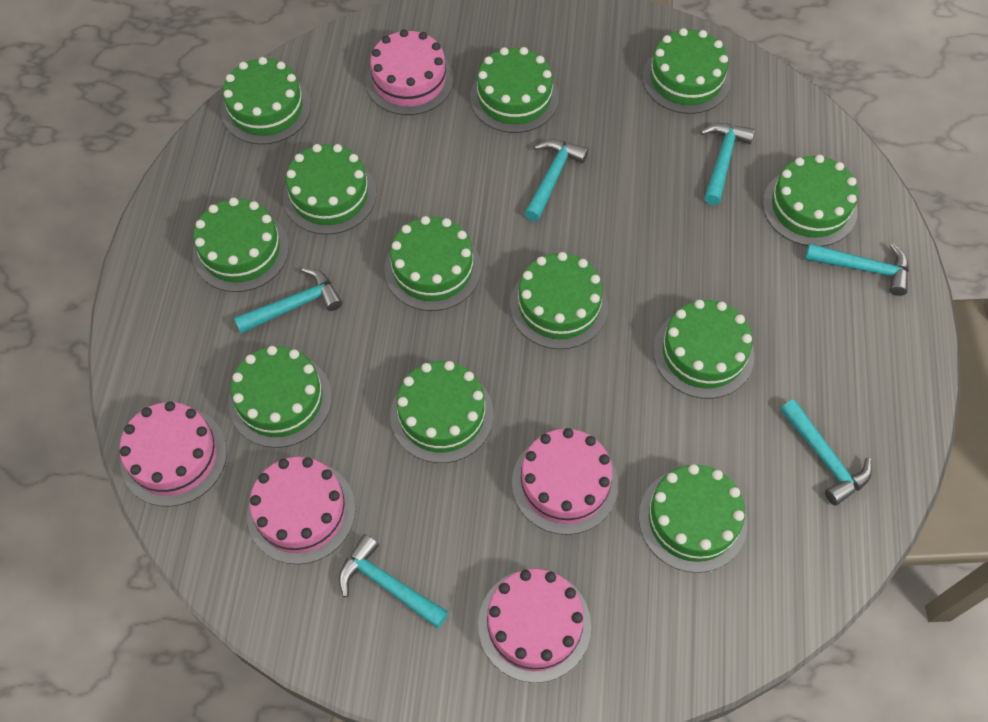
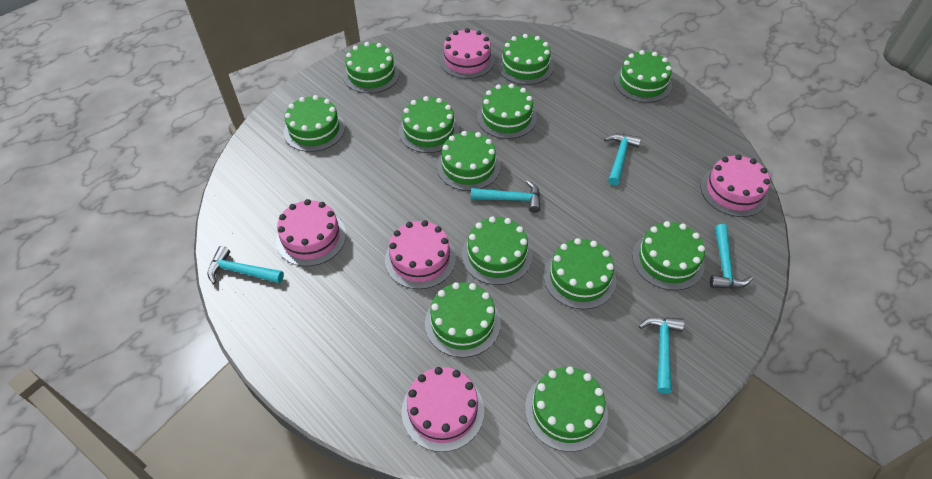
turquoise hammer: 6 -> 5

